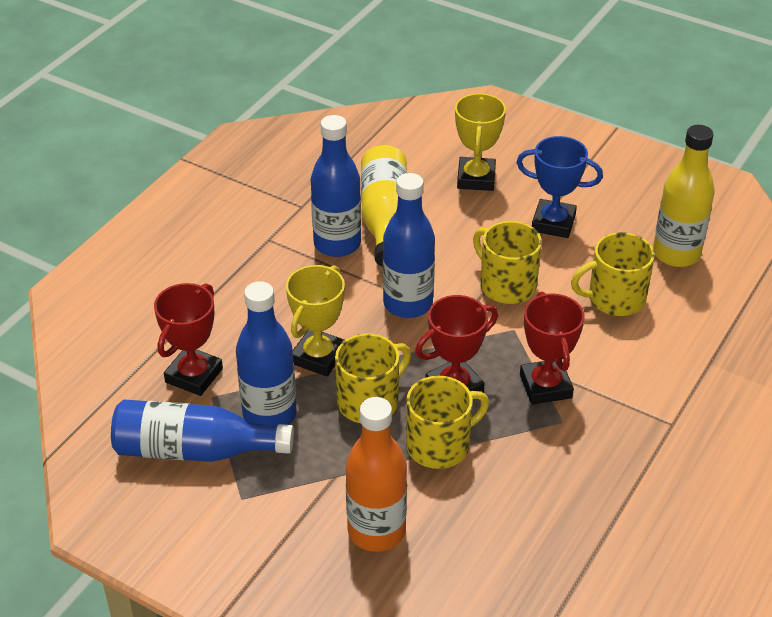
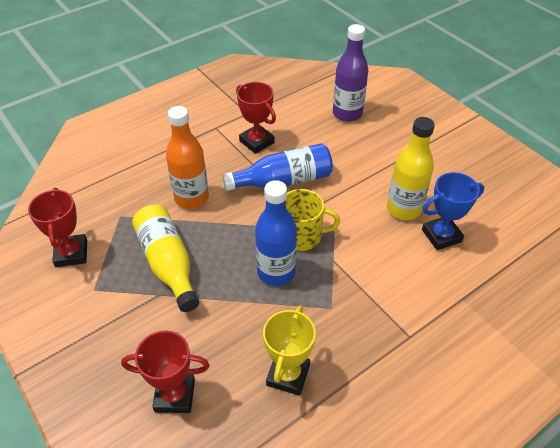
blue bottle: 4 -> 2
purple bottle: 0 -> 1
yellow mug: 4 -> 1
yellow trophy: 2 -> 1

